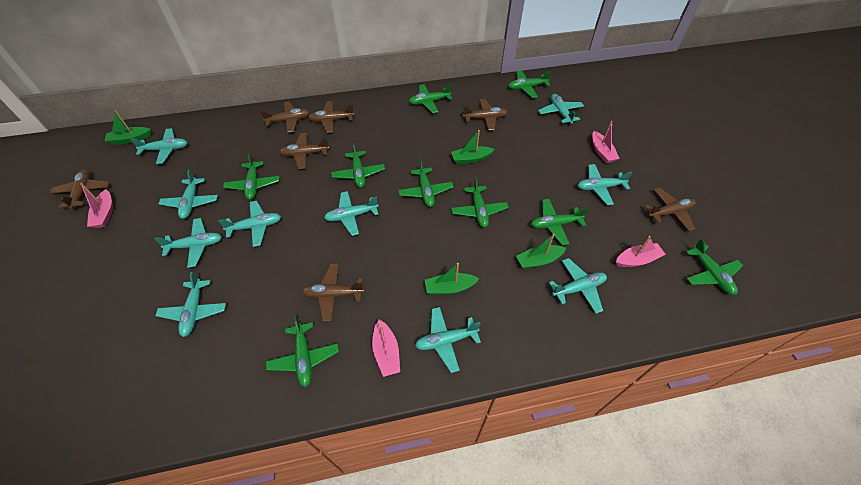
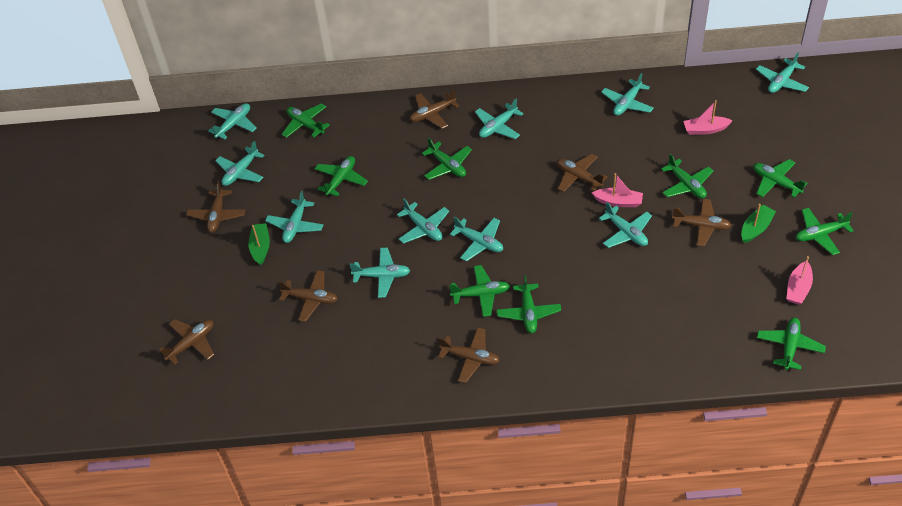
green boat: 4 -> 2
pink boat: 4 -> 3

